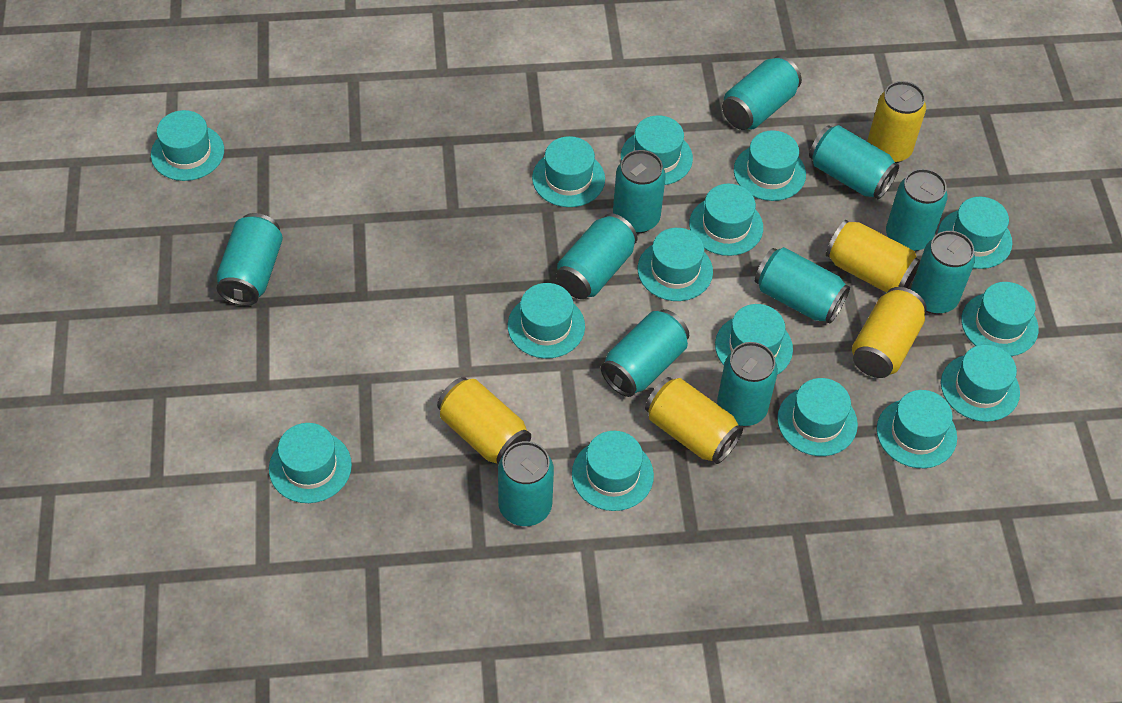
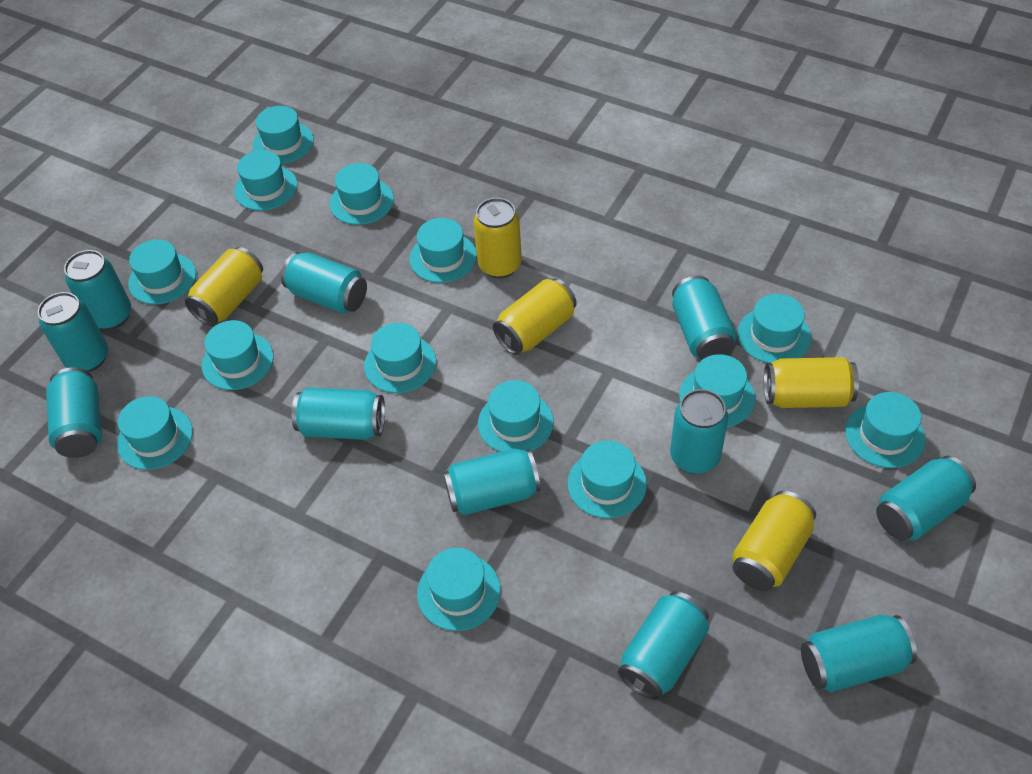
turquoise hat: 15 -> 14

